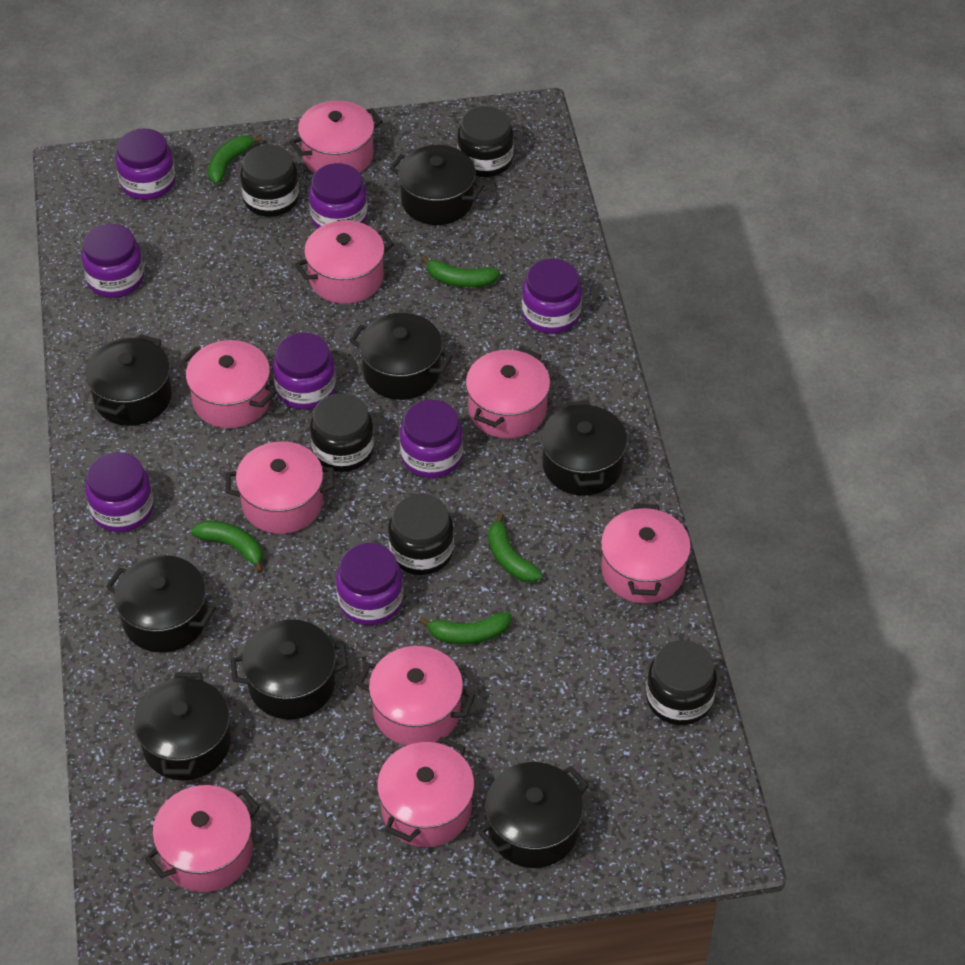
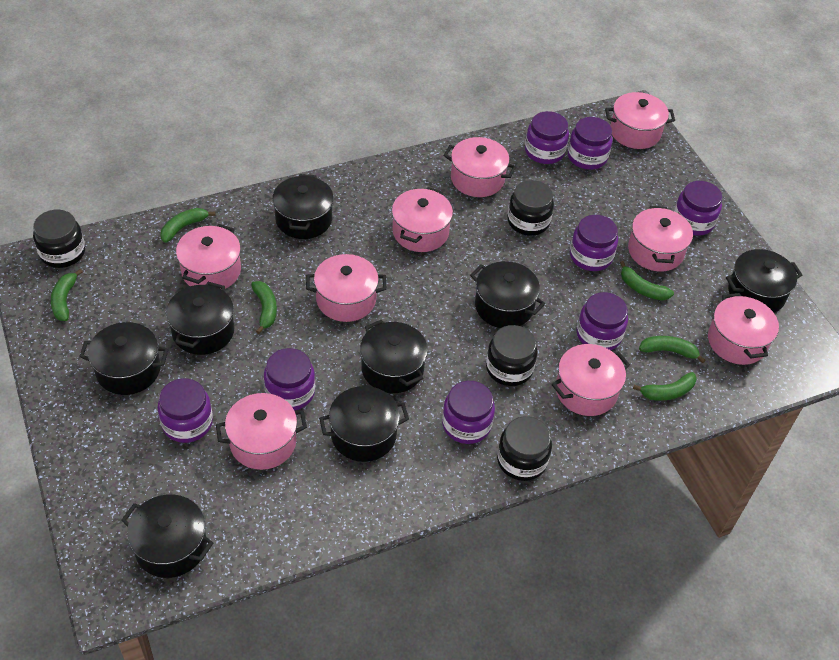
black jar: 5 -> 4
green banana: 5 -> 6

